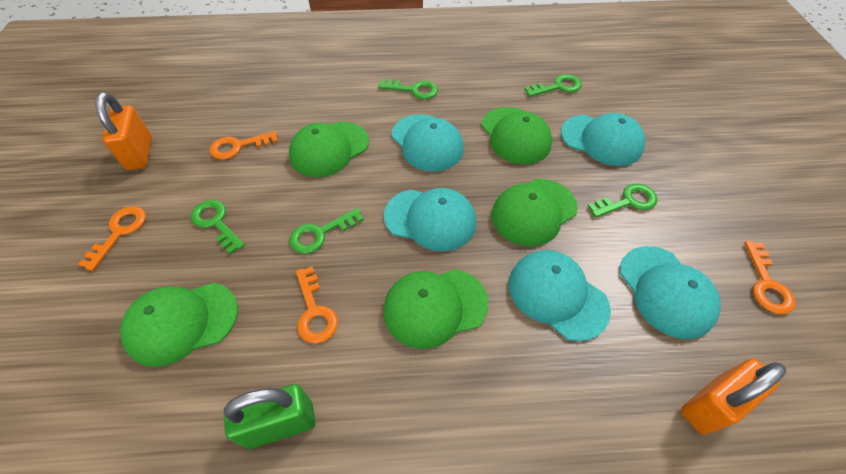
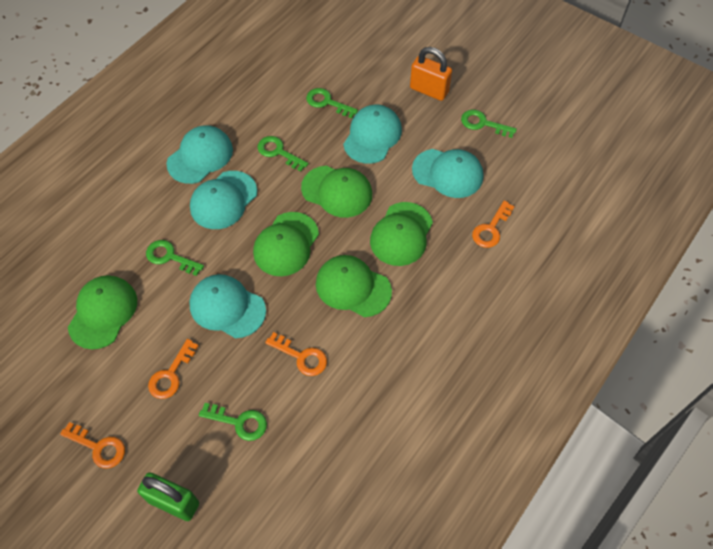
orange padlock: 2 -> 1

